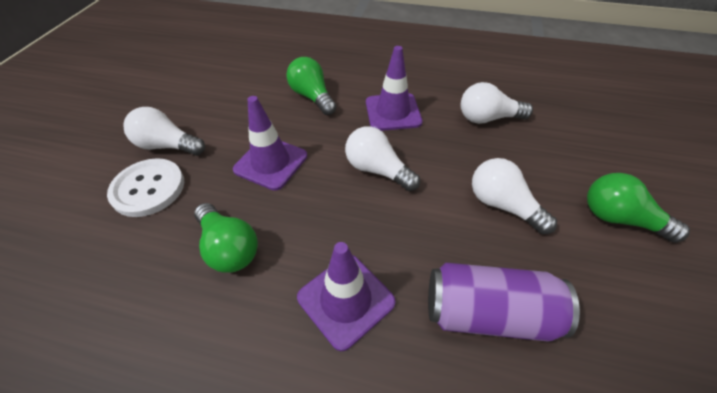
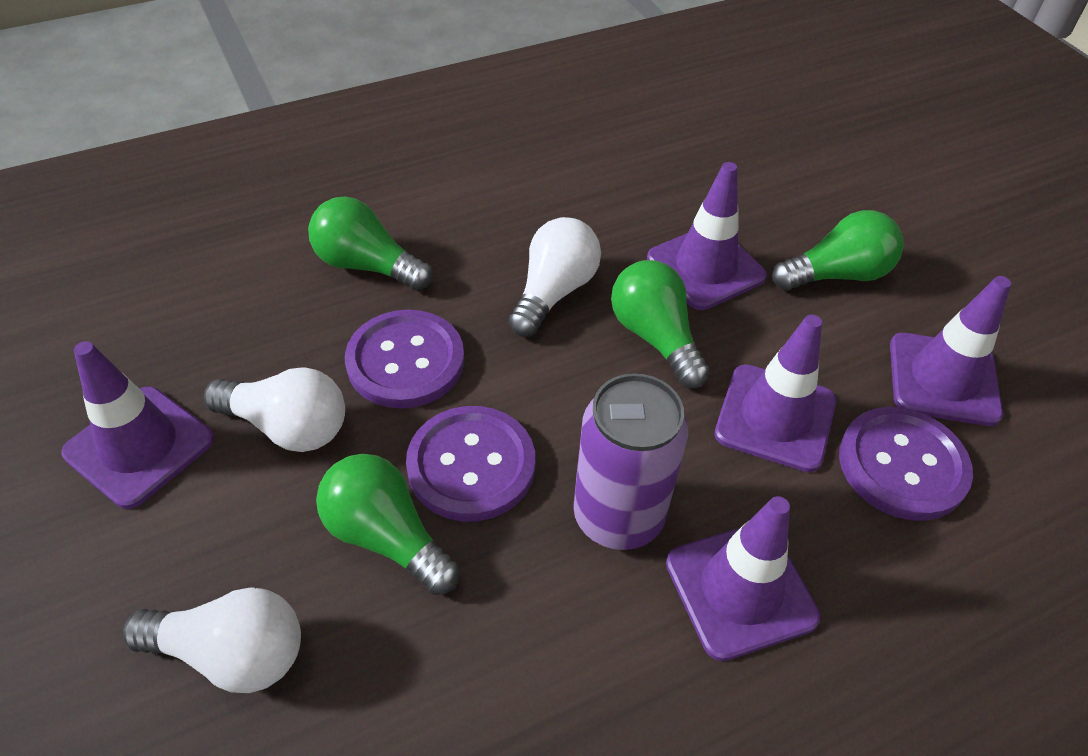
green light bulb: 3 -> 4
purple button: 0 -> 3
purple traffic cone: 3 -> 5
white button: 1 -> 0
white light bulb: 4 -> 3

